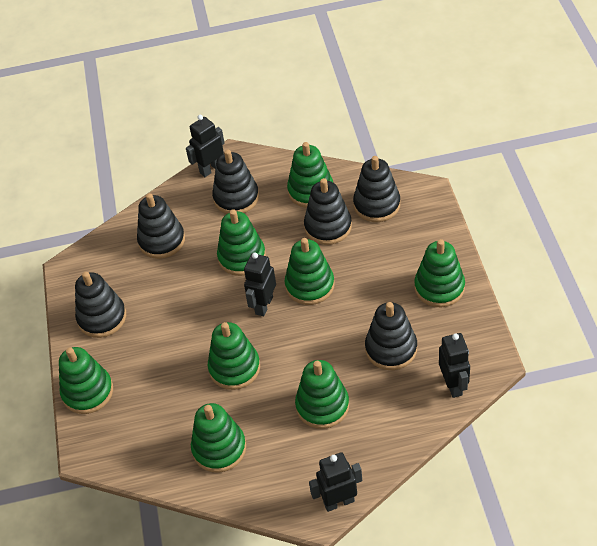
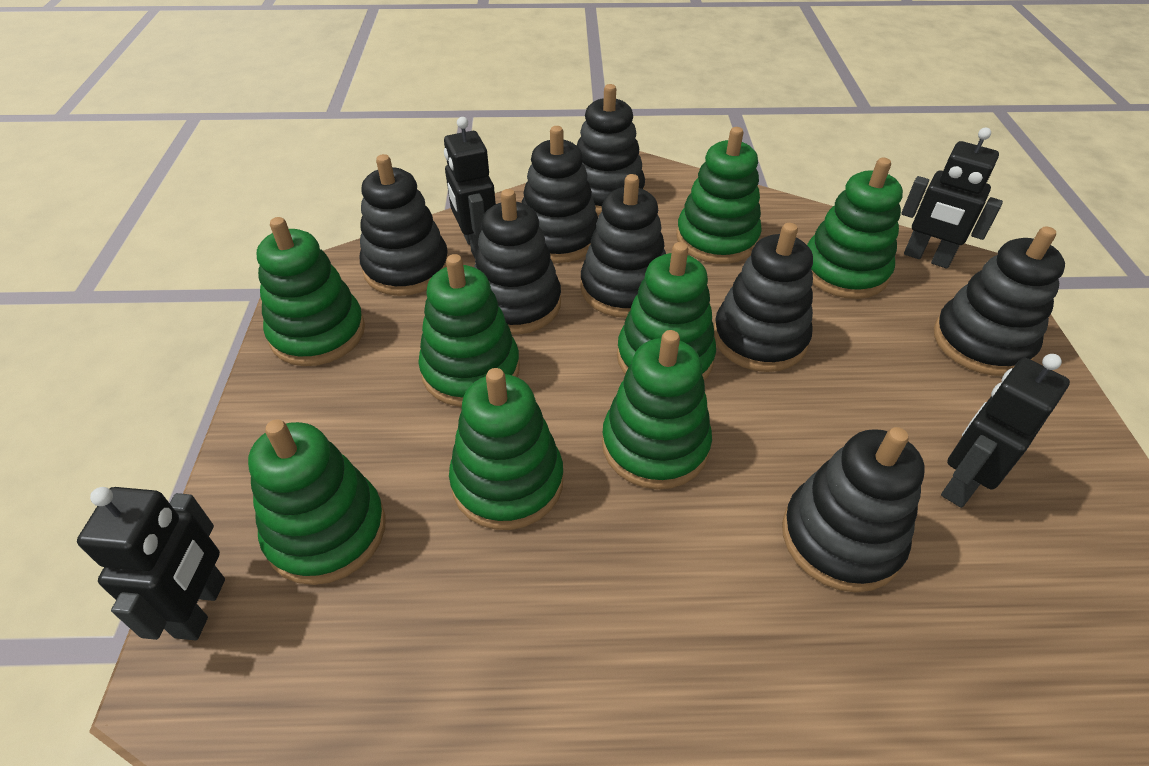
black stacking toy: 6 -> 8

